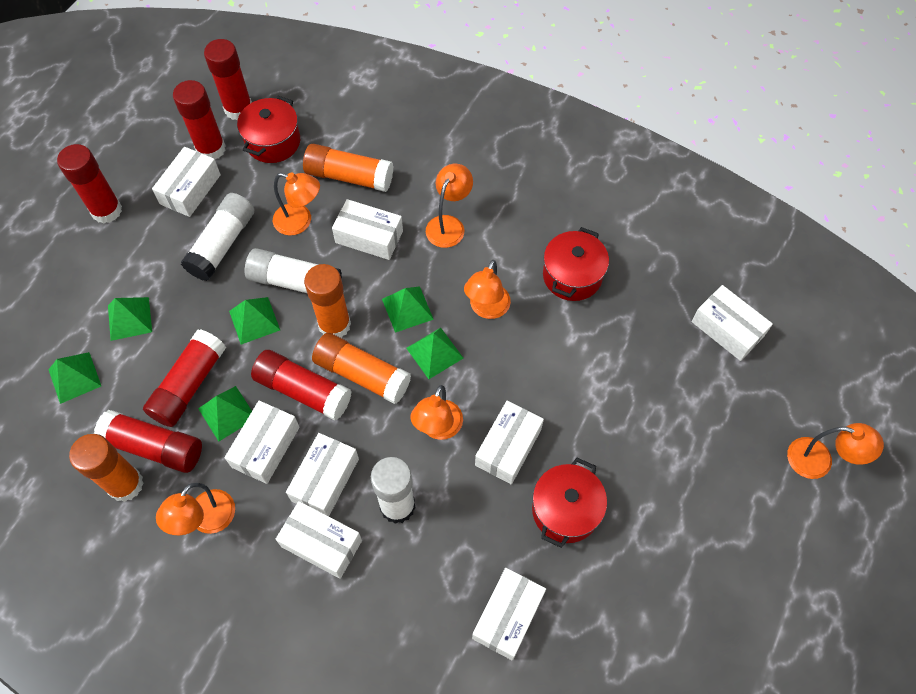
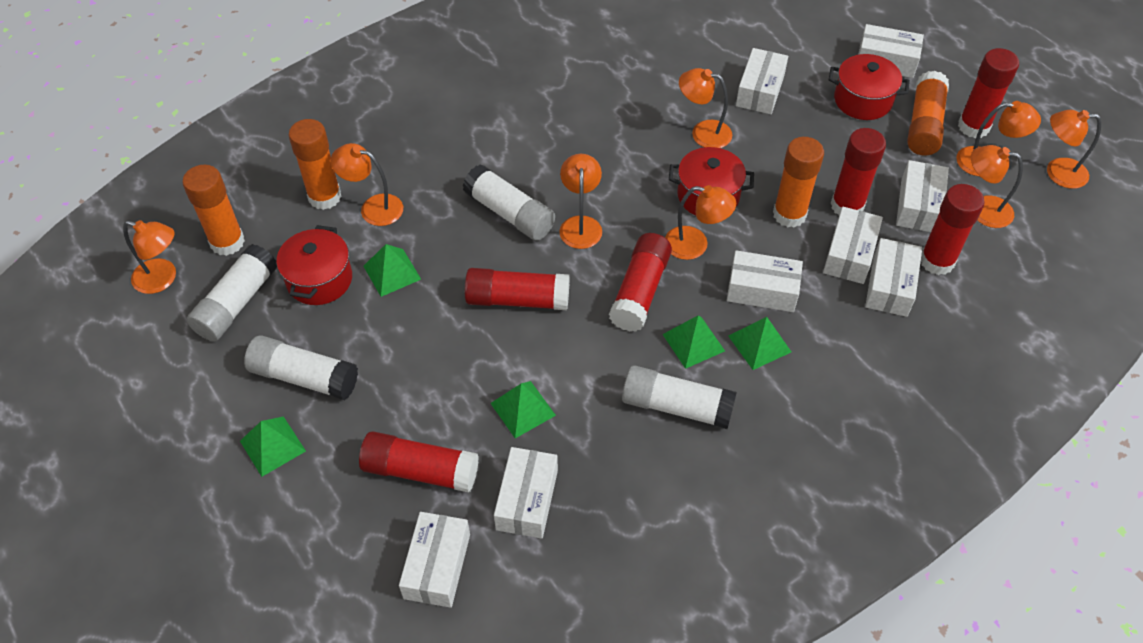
green pyramid: 6 -> 5
orange lamp: 6 -> 8
white glue stick: 3 -> 4

